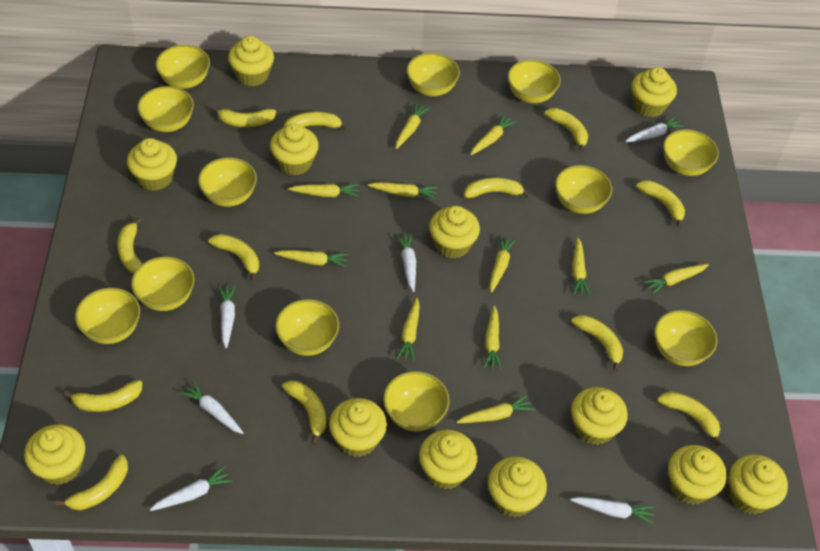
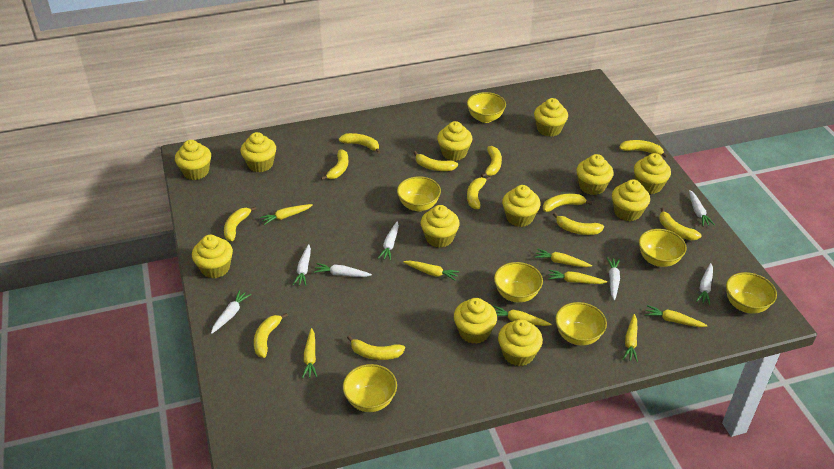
white carrot: 6 -> 7
yellow bowl: 12 -> 7
yellow carrot: 11 -> 8

